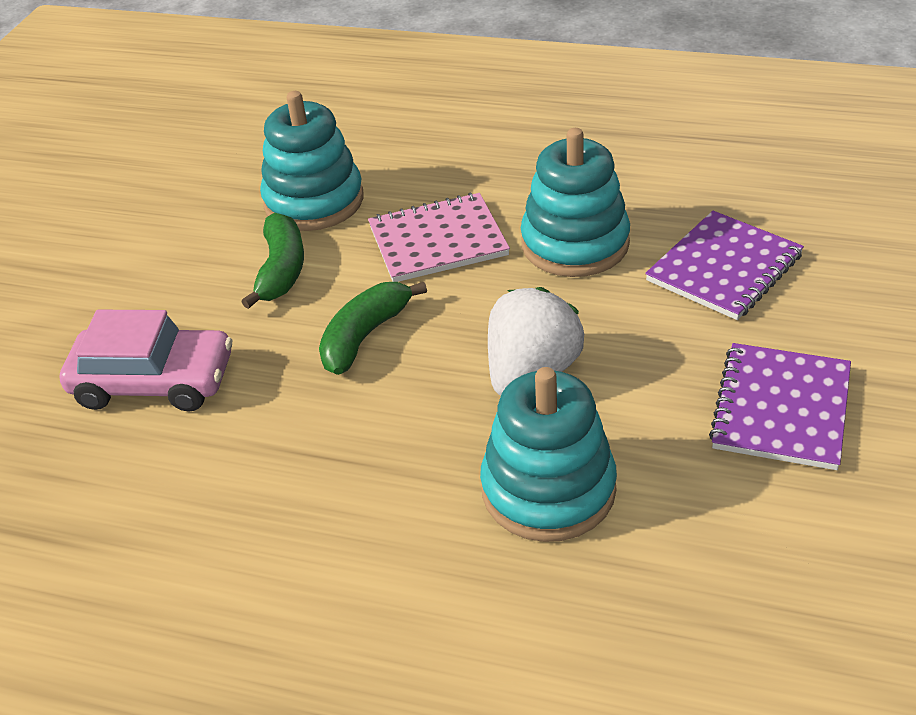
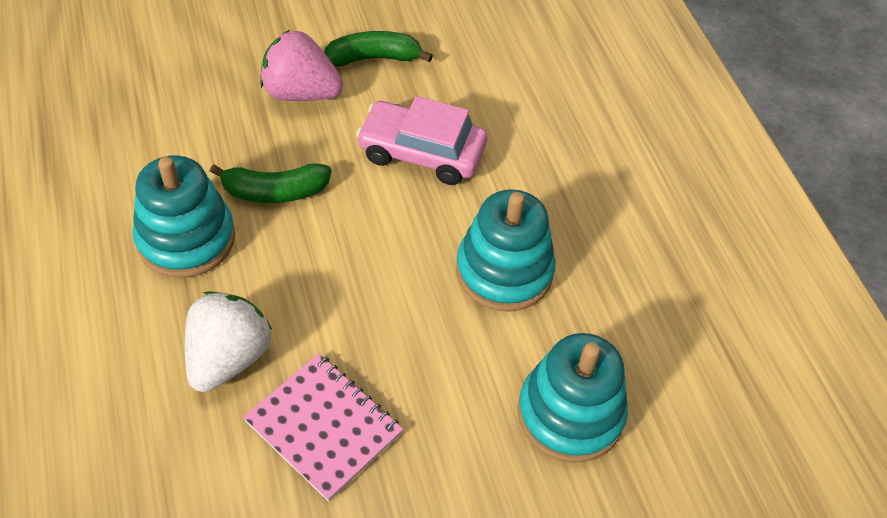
pink strawberry: 0 -> 1
purple notebook: 2 -> 0

